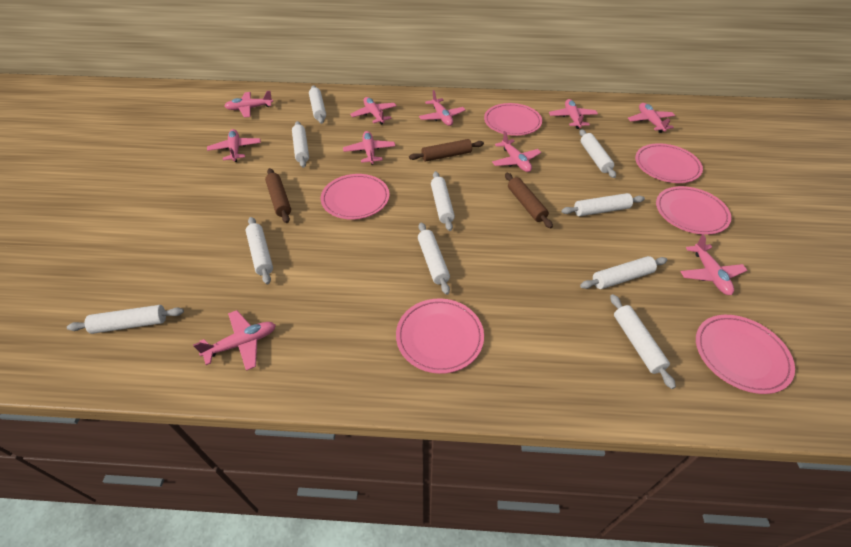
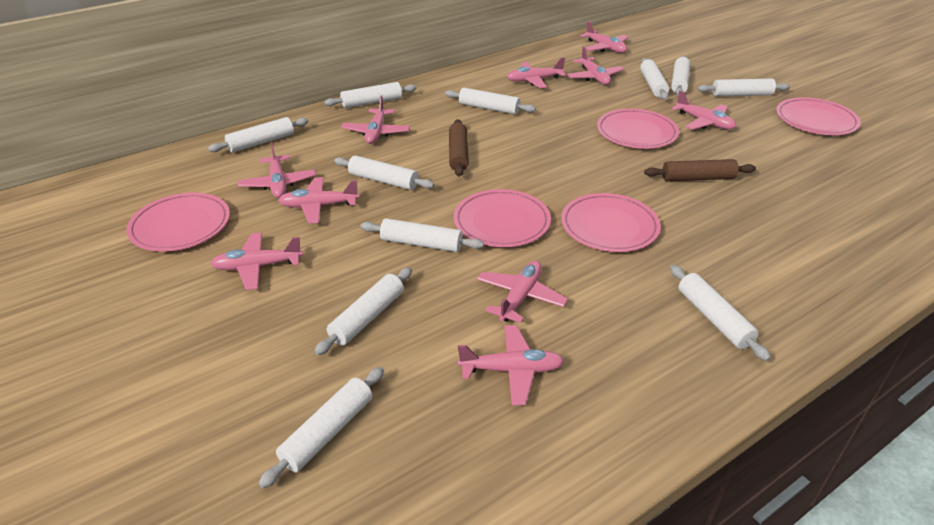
brown rolling pin: 3 -> 2
pink plate: 6 -> 5
white rolling pin: 10 -> 11

